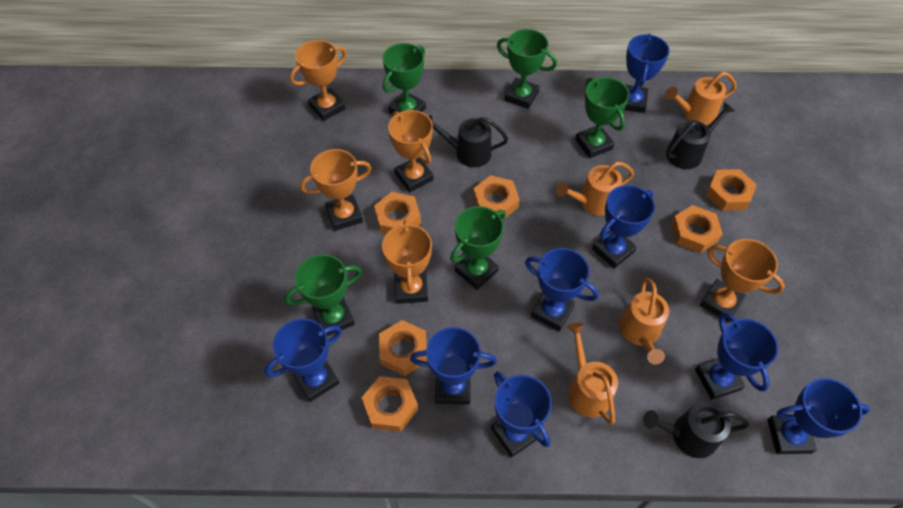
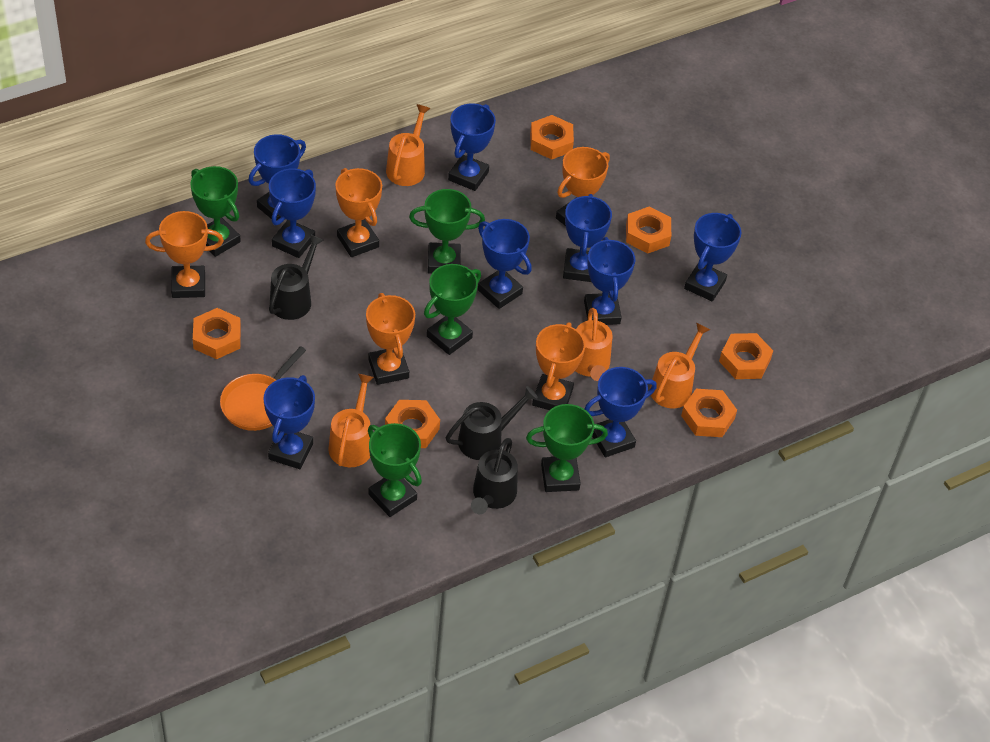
blue trophy: 8 -> 9
orange pan: 0 -> 1

